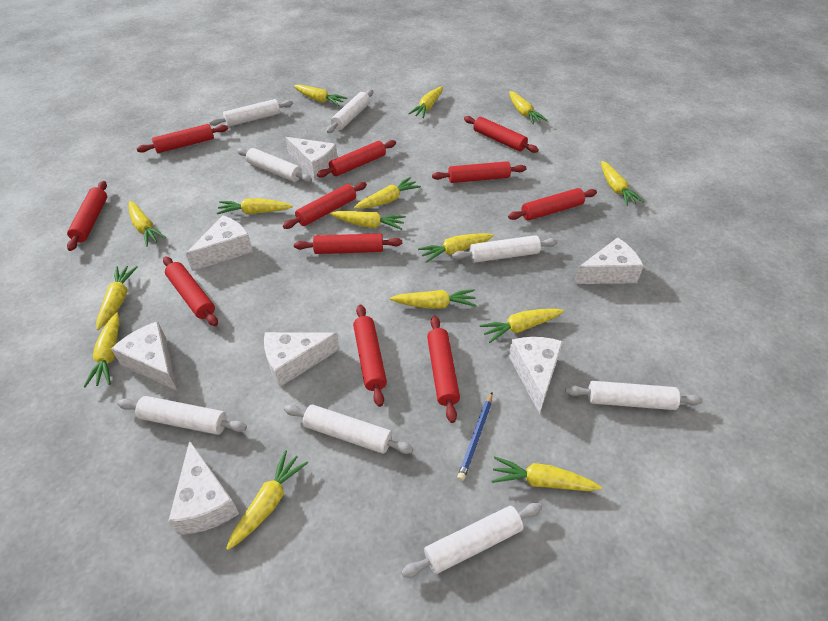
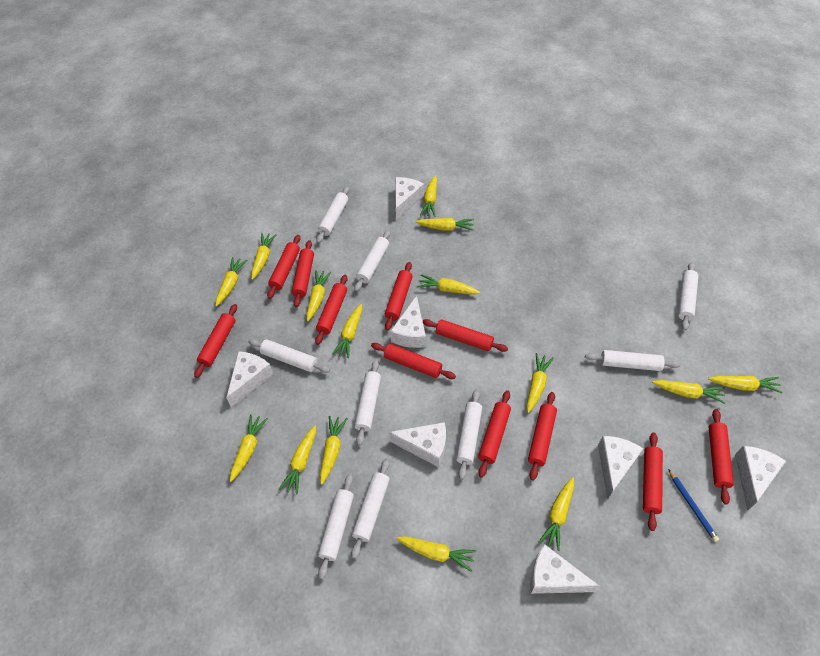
white rolling pin: 8 -> 9

